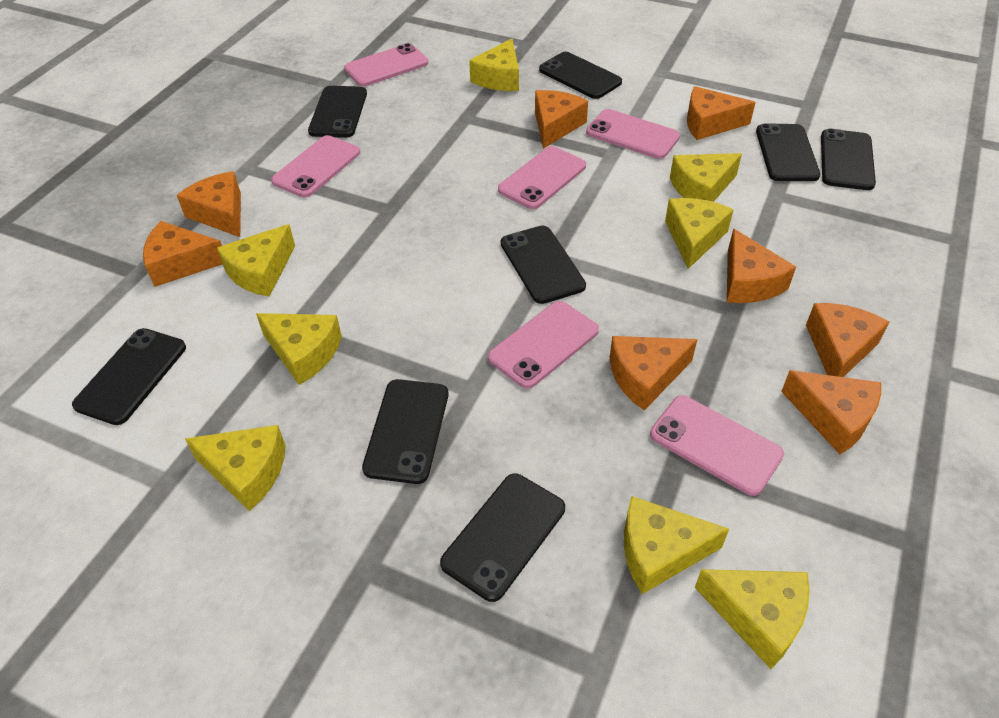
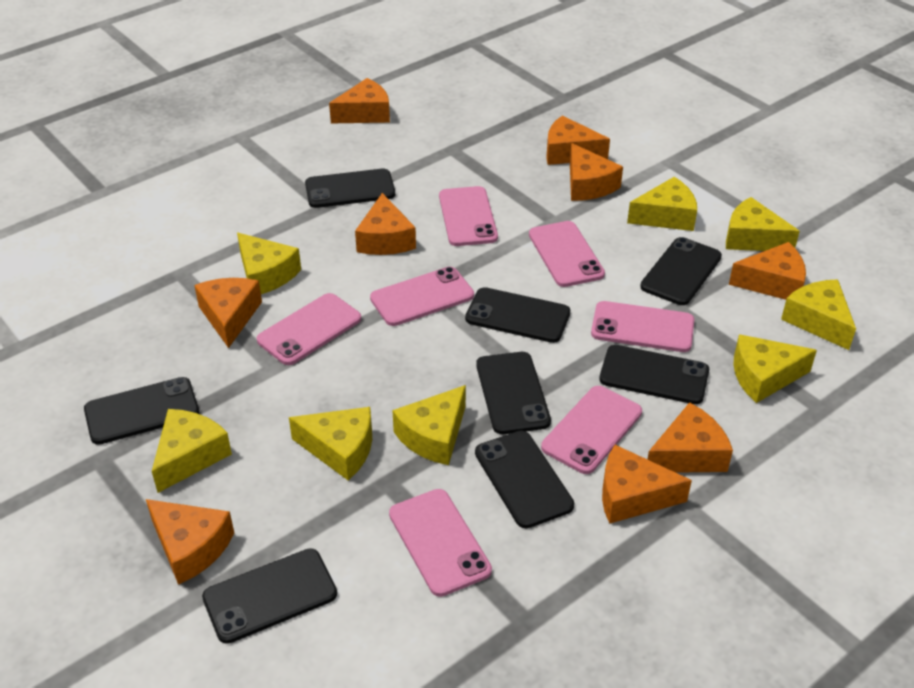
orange cheese: 8 -> 9
pink phone: 6 -> 7

